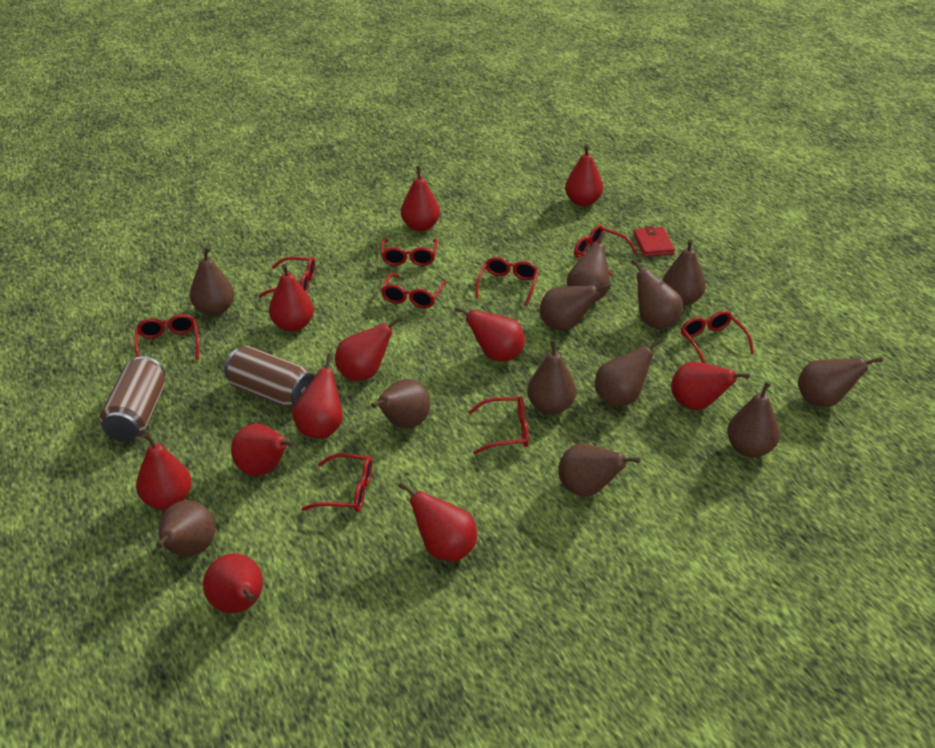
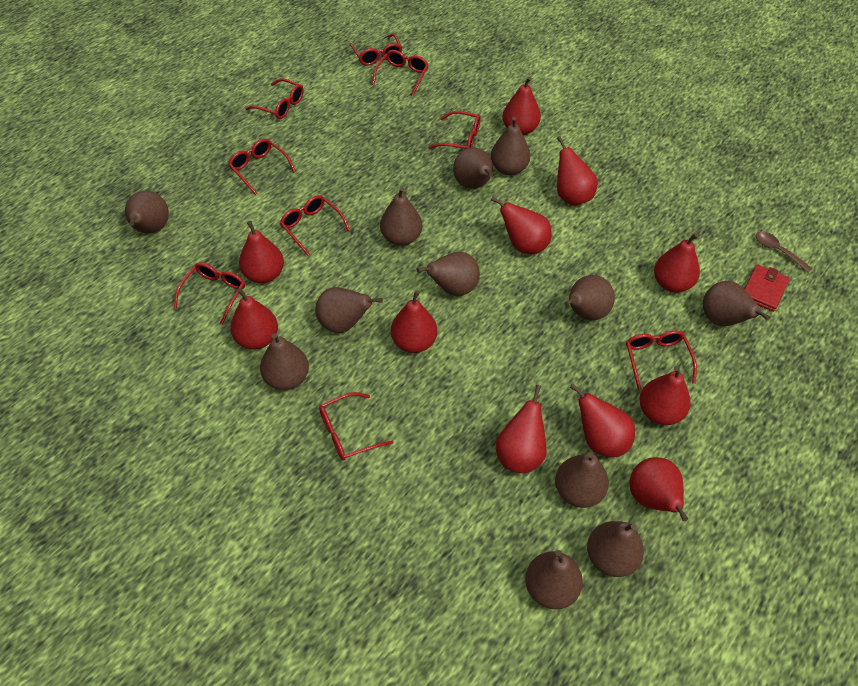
brown can: 2 -> 0
brown spoon: 0 -> 1

